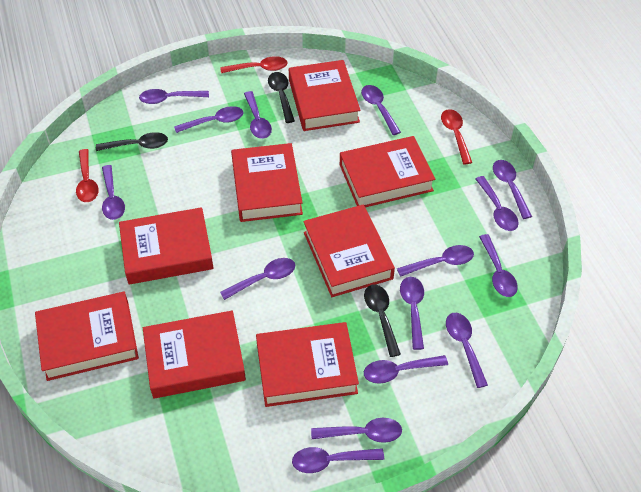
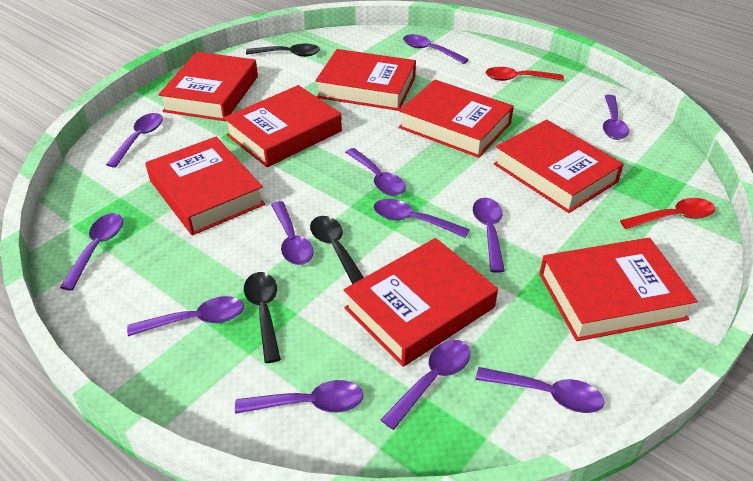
purple spoon: 15 -> 12
red spoon: 3 -> 2

